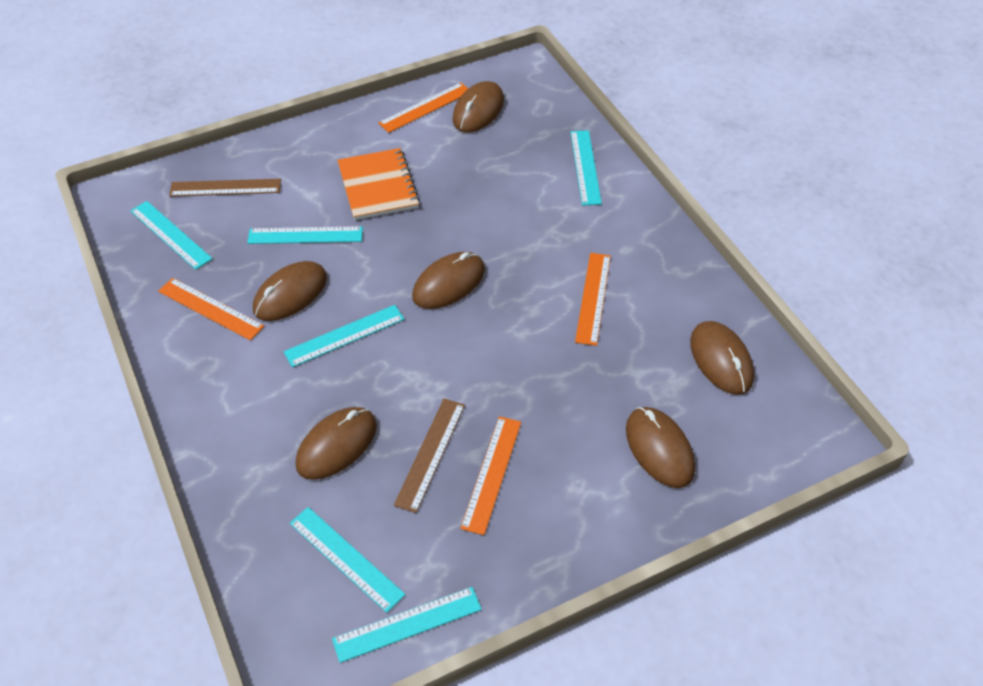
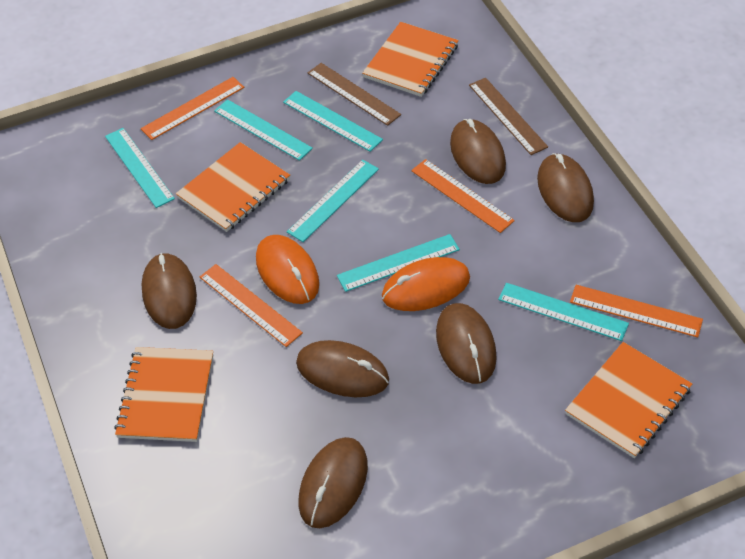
orange mouse: 0 -> 2
orange notebook: 1 -> 4

